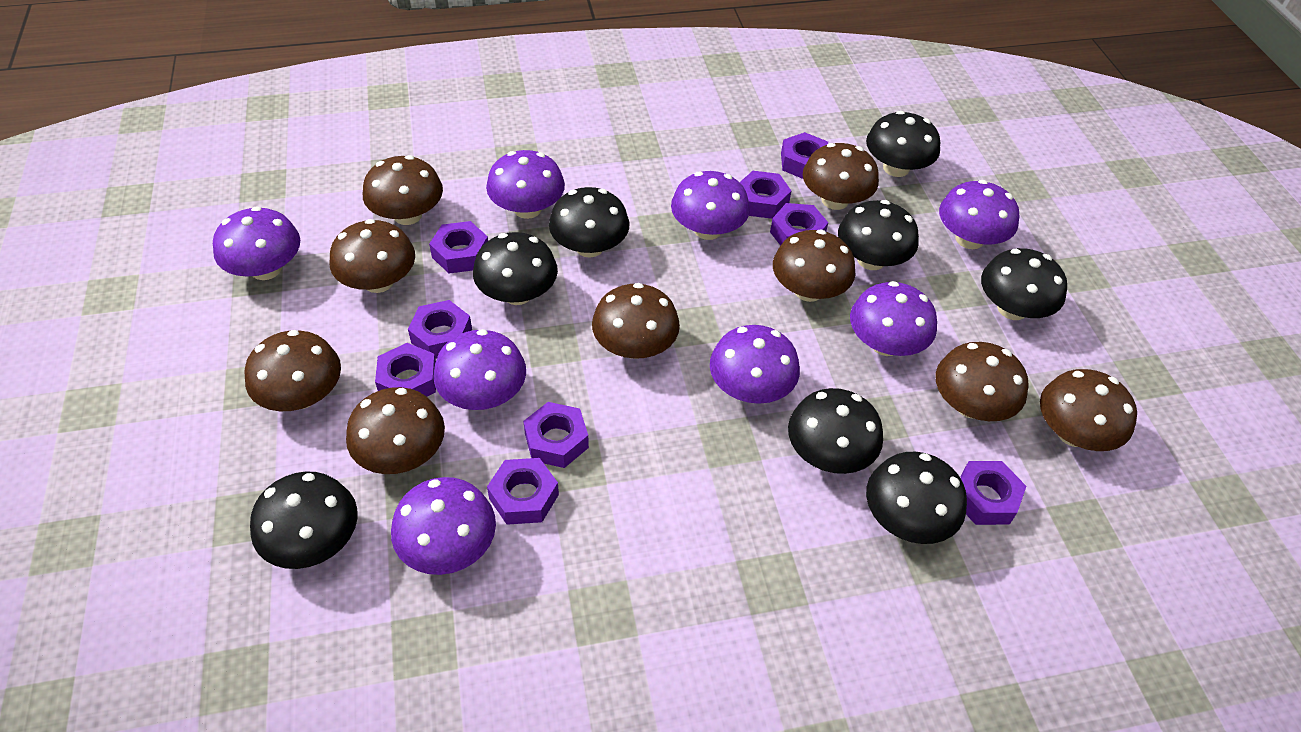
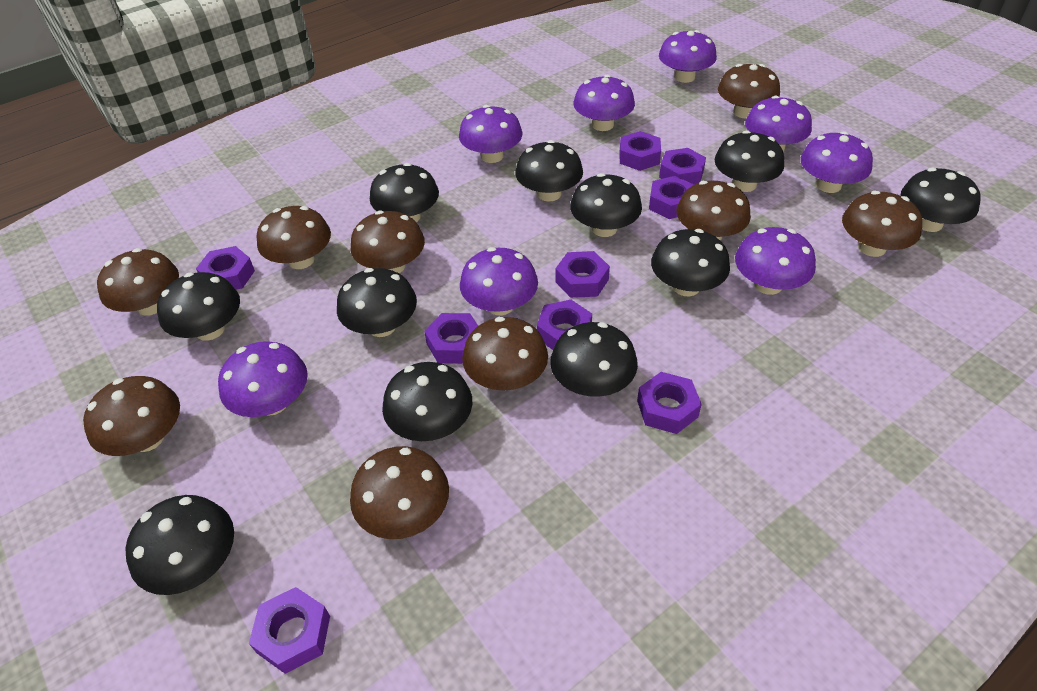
black mushroom: 8 -> 11

